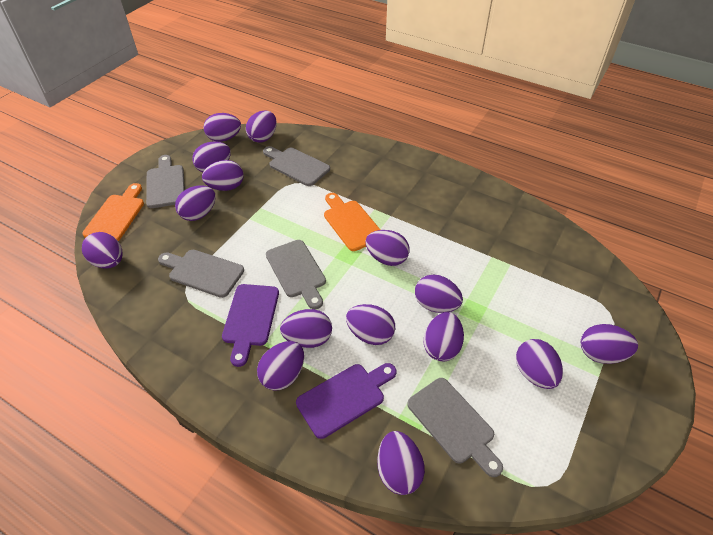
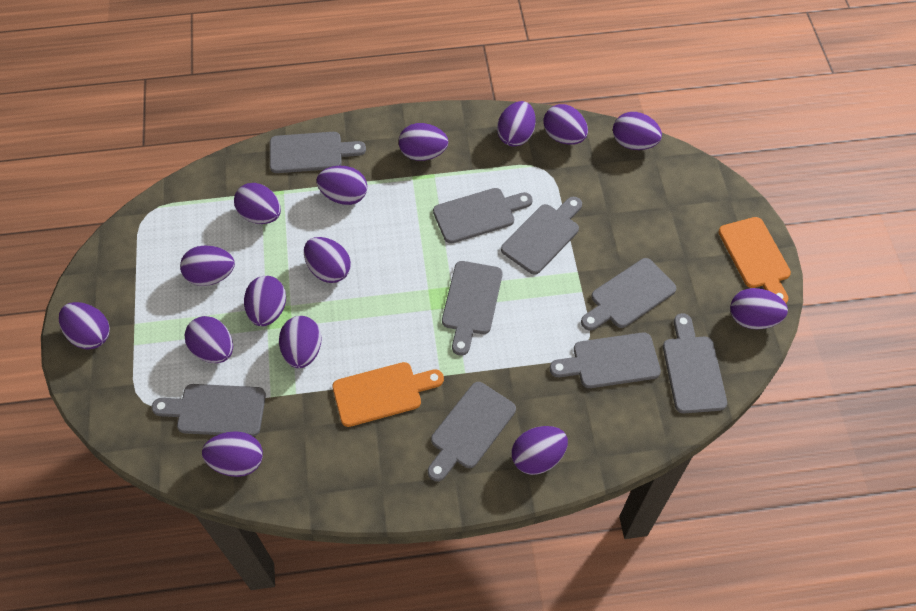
grey cutting board: 5 -> 9
purple cutting board: 2 -> 0

